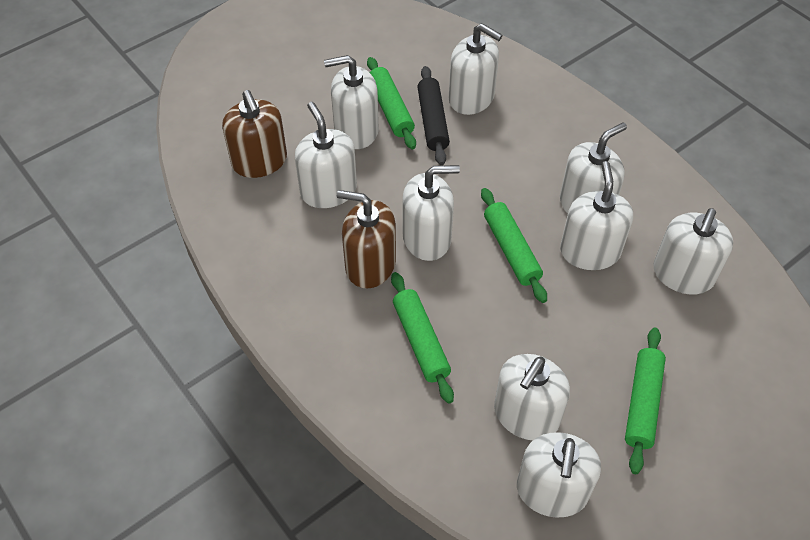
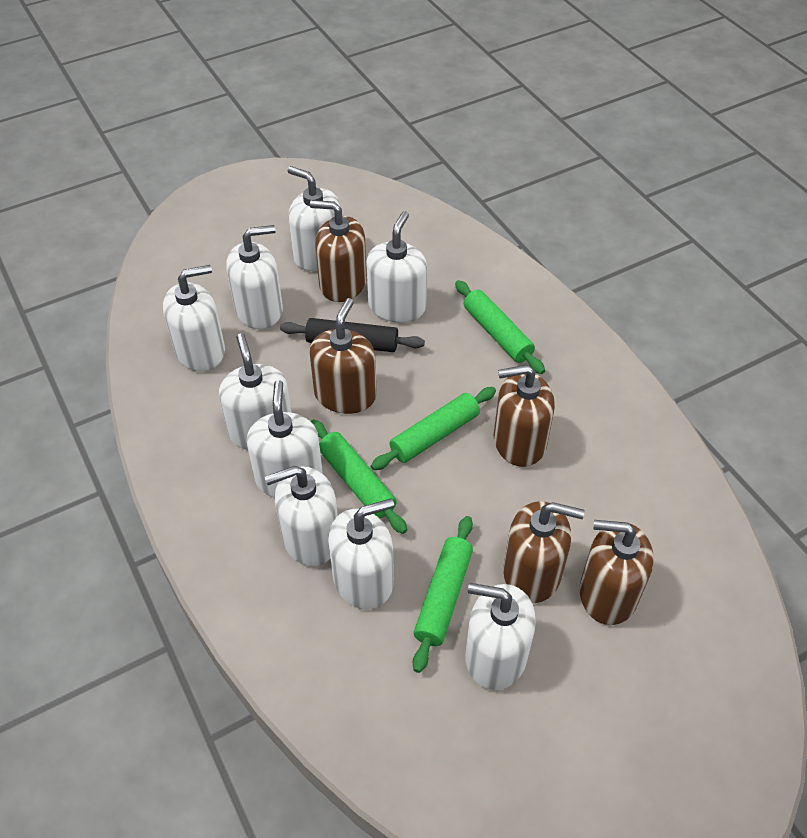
brown soap dispenser: 2 -> 5

